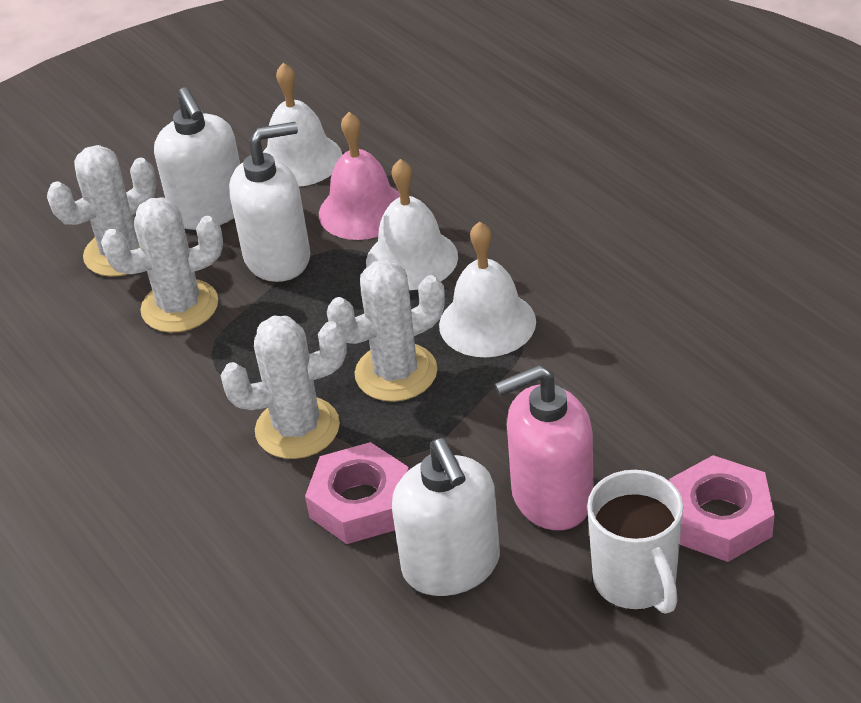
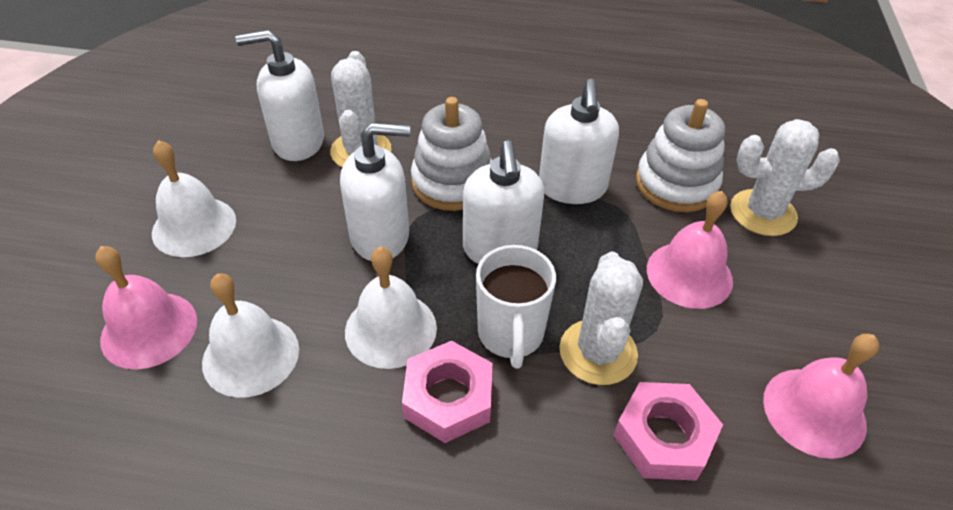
pink bell: 1 -> 3
pink soap dispenser: 1 -> 0
white cactus: 4 -> 3
white soap dispenser: 3 -> 4
white stacking toy: 0 -> 2

